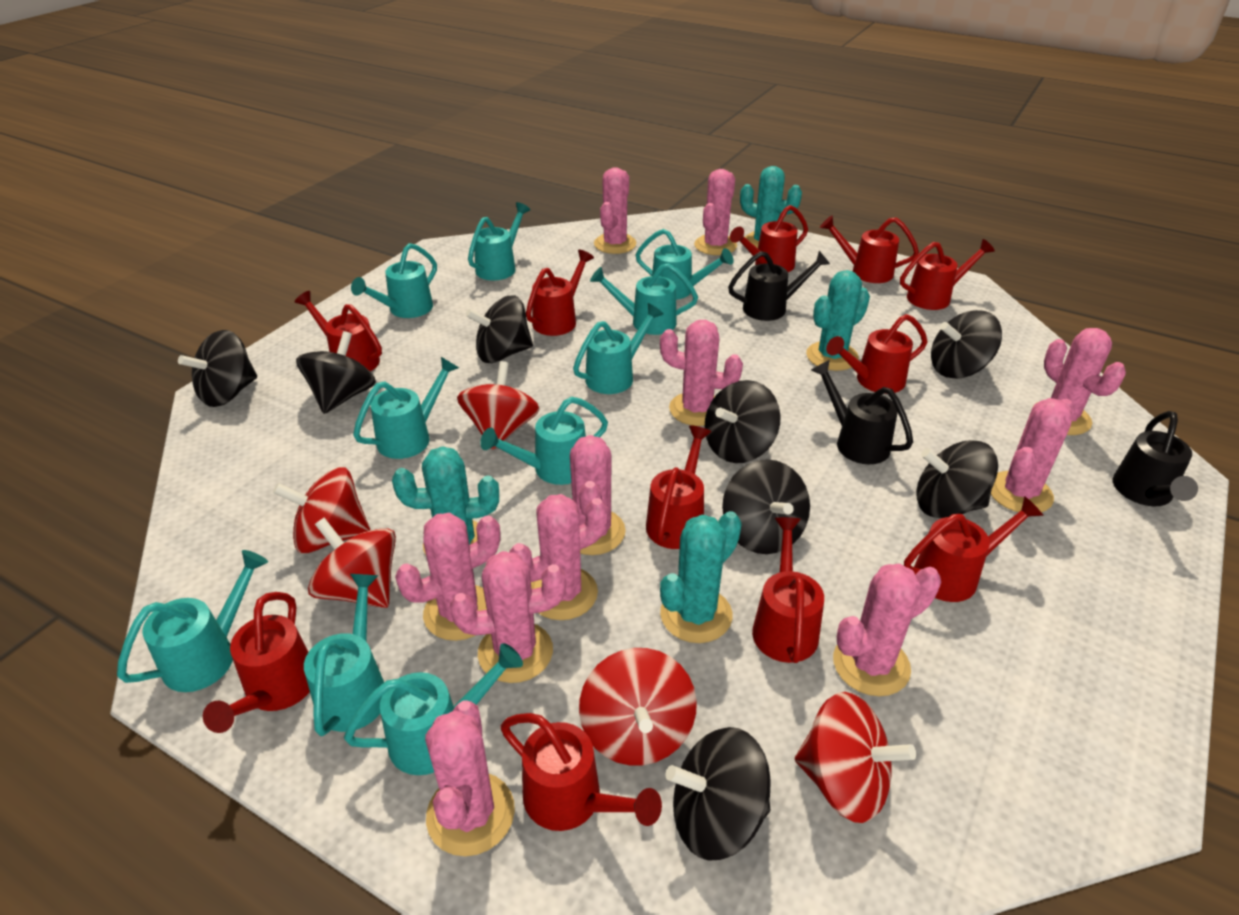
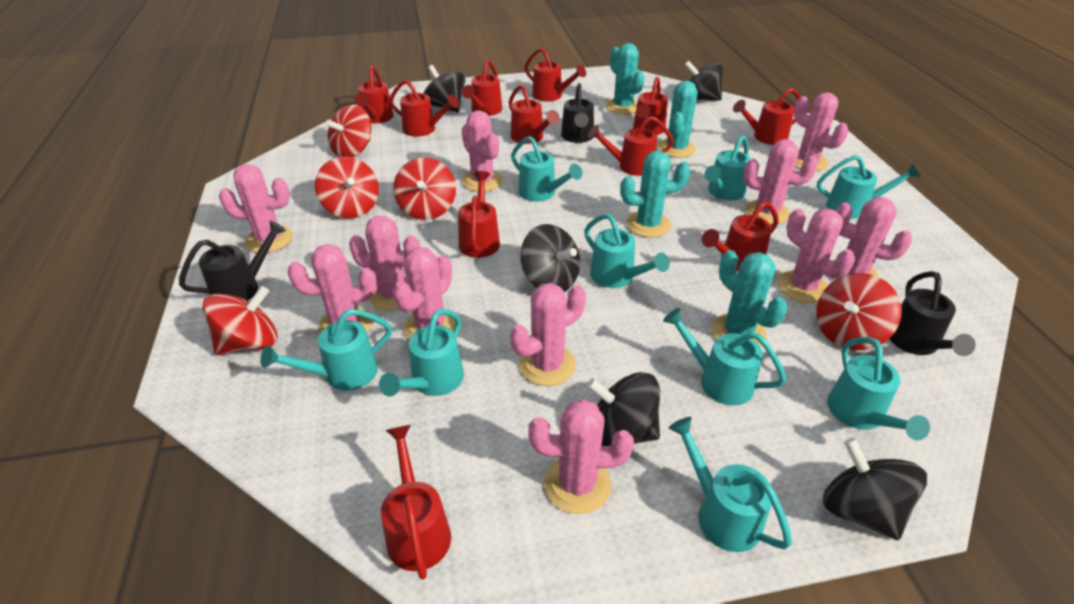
black spinning top: 8 -> 5
turquoise watering can: 10 -> 9

